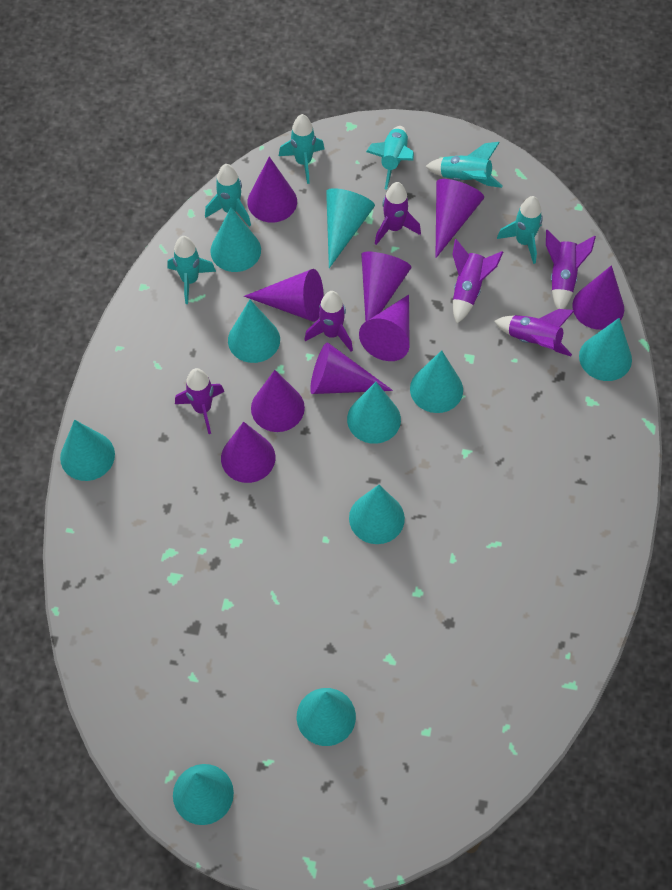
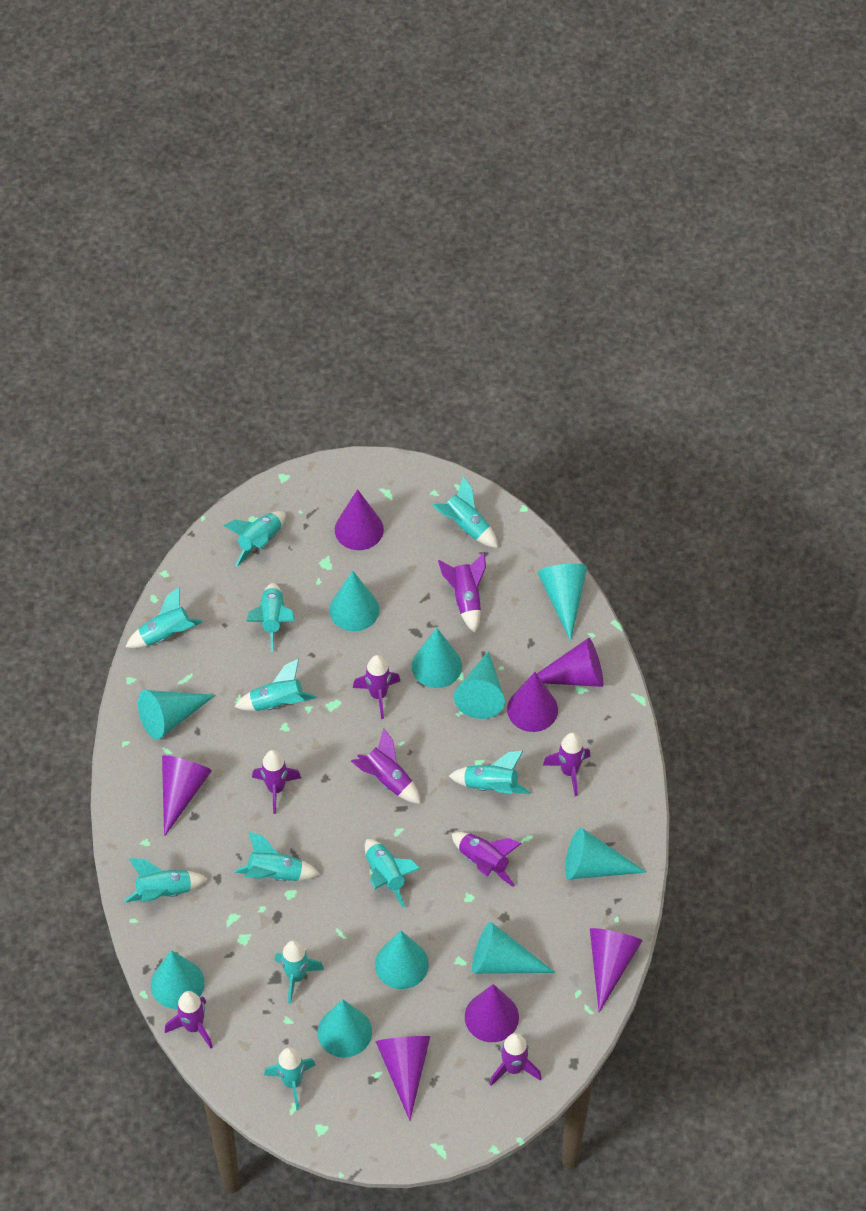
purple cone: 9 -> 7
purple rocket: 6 -> 8
turquoise rocket: 6 -> 11

